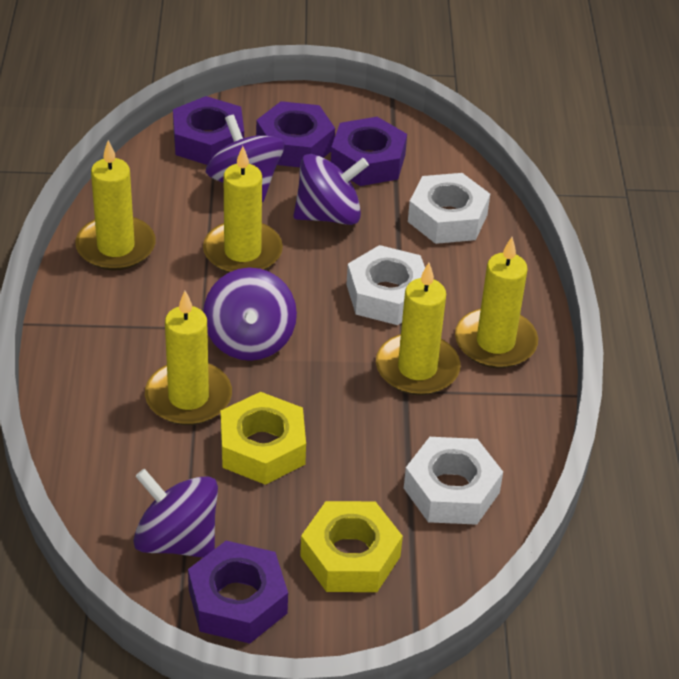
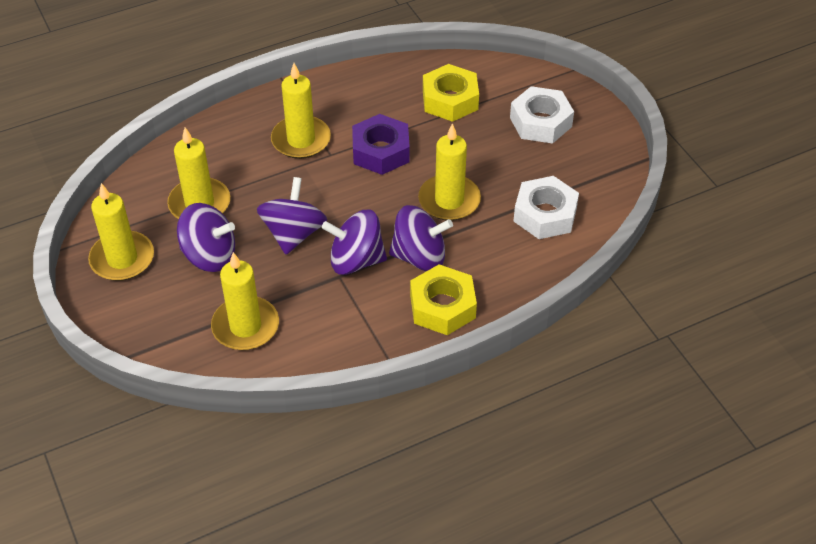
purple nut: 4 -> 1
white nut: 3 -> 2

